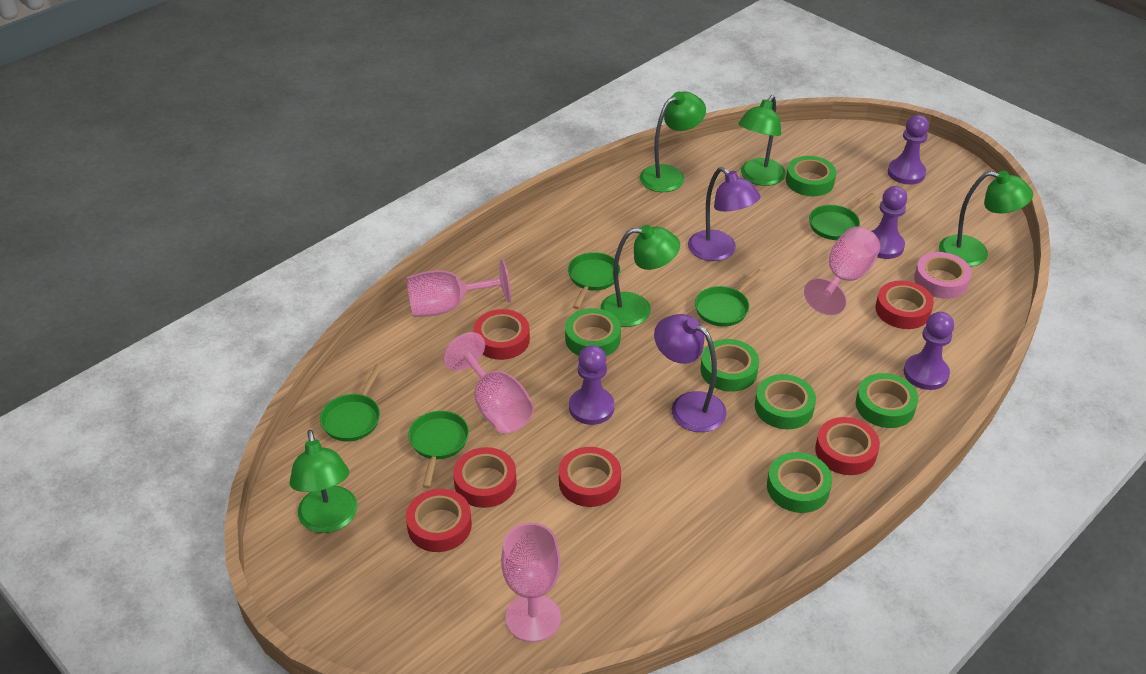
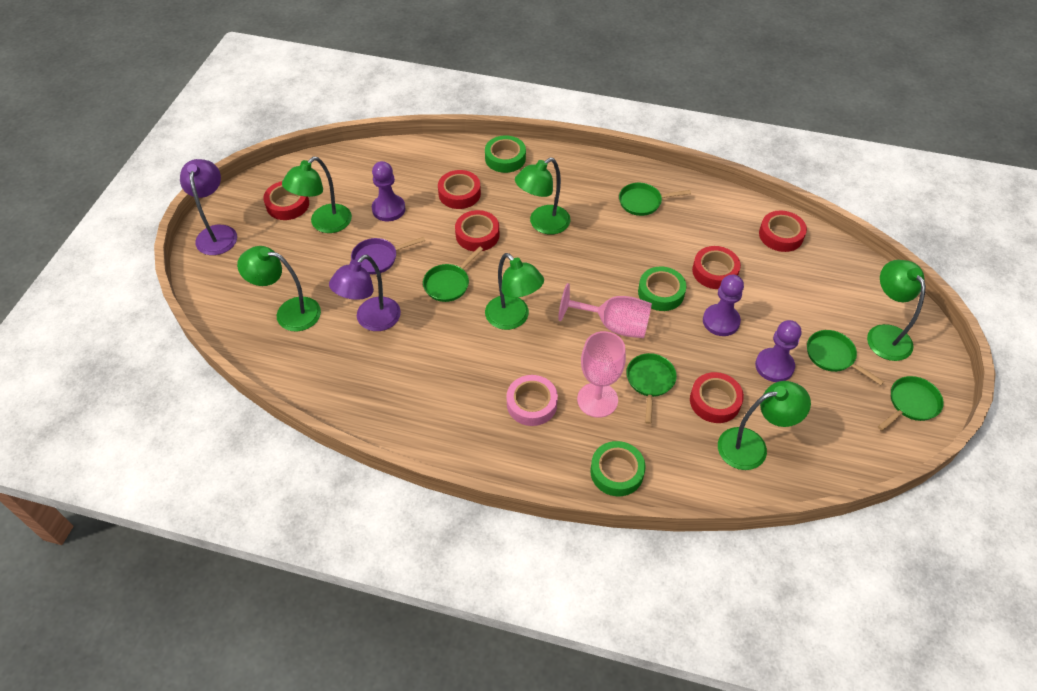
green lamp: 5 -> 6
green tape: 6 -> 3
pink goblet: 4 -> 2
purple pan: 0 -> 1
purple pawn: 4 -> 3

